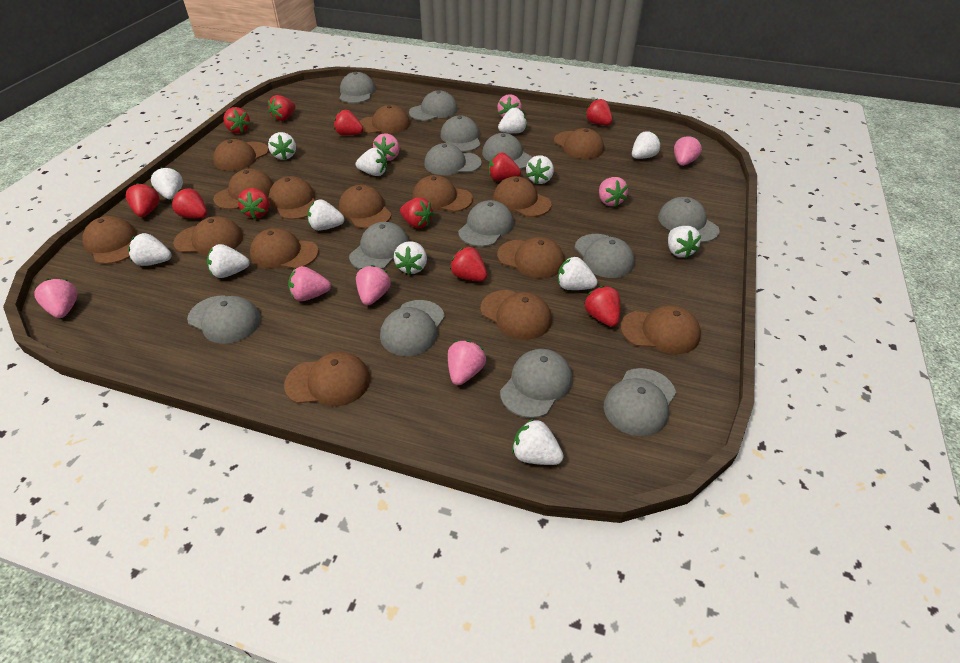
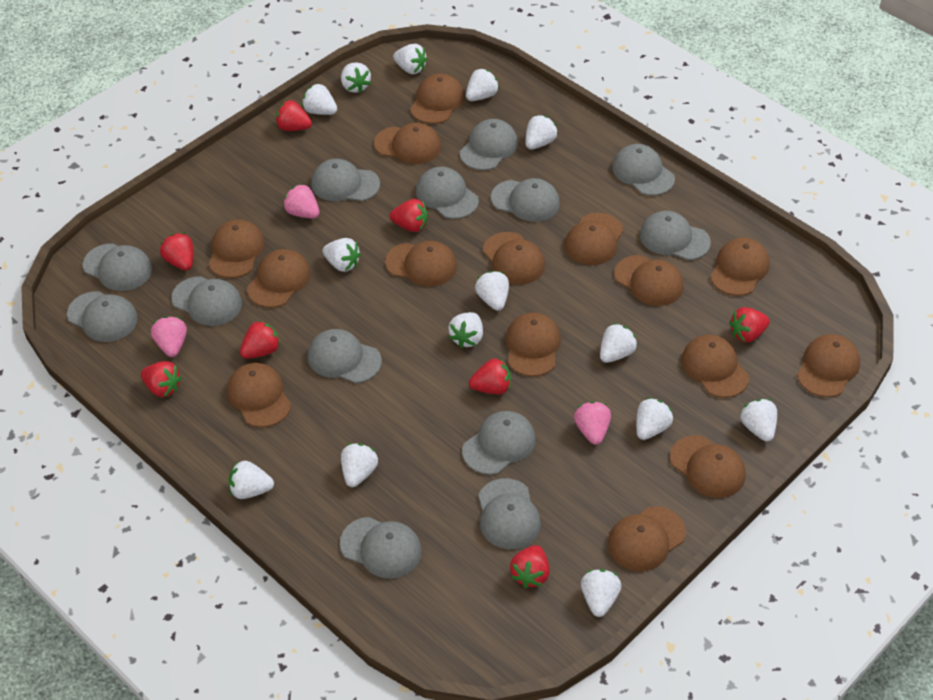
pink strawberry: 8 -> 3
red strawberry: 11 -> 8
white strawberry: 13 -> 14

